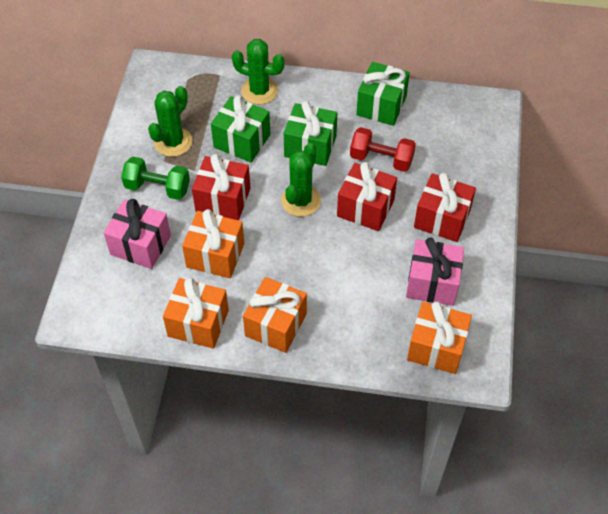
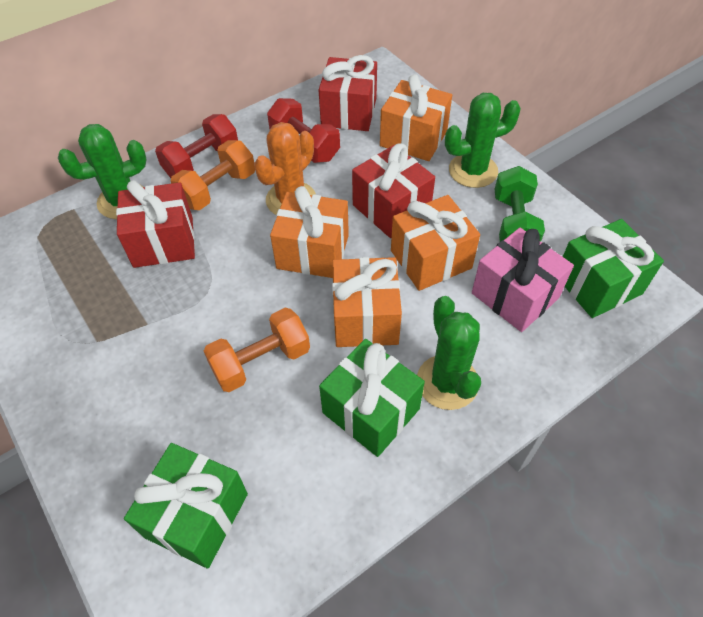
orange cactus: 0 -> 1
orange dumbbell: 0 -> 2
pink gift: 2 -> 1
red dumbbell: 1 -> 2

